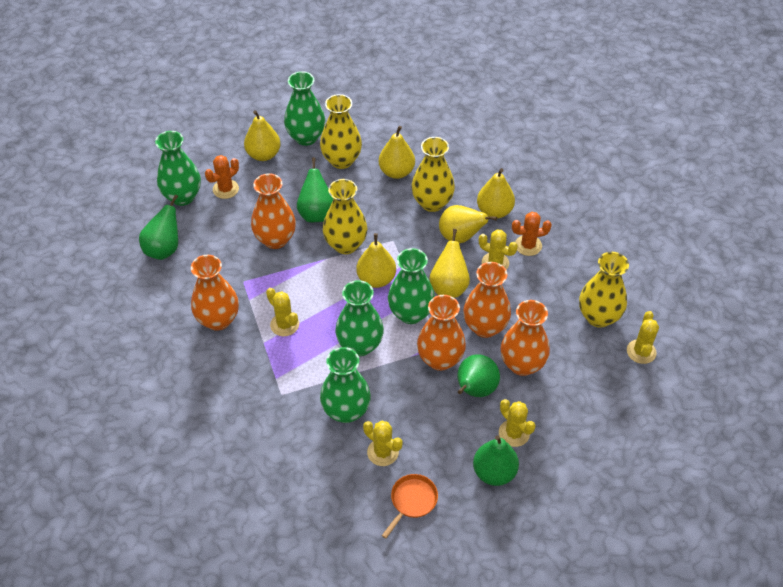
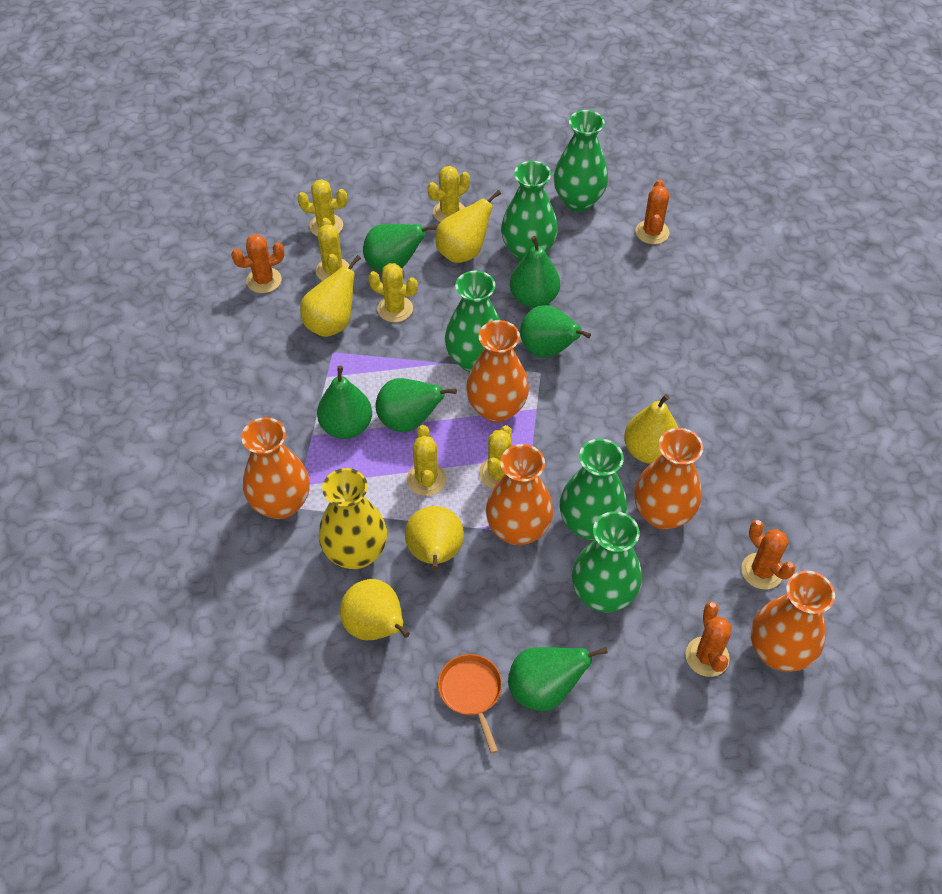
green pear: 4 -> 6
orange cactus: 2 -> 4
yellow cactus: 5 -> 6
yellow pear: 6 -> 5
yellow vase: 4 -> 1

